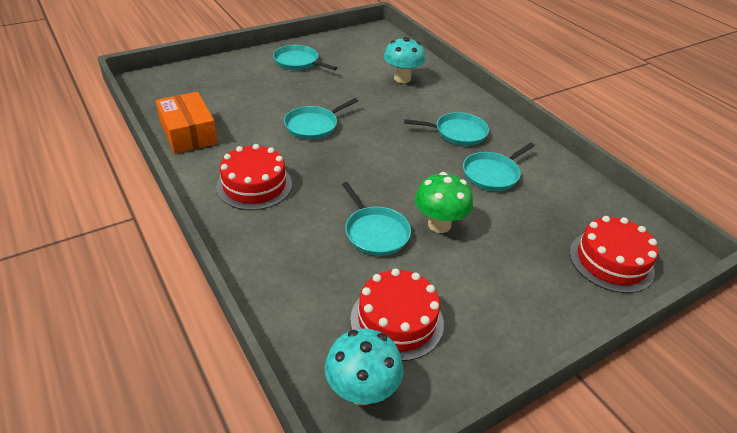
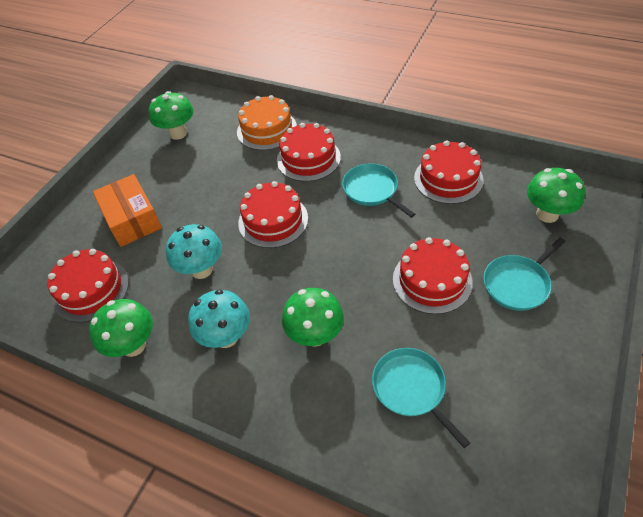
green mushroom: 1 -> 4
orange cake: 0 -> 1
red cake: 3 -> 5
turquoise pan: 5 -> 3

